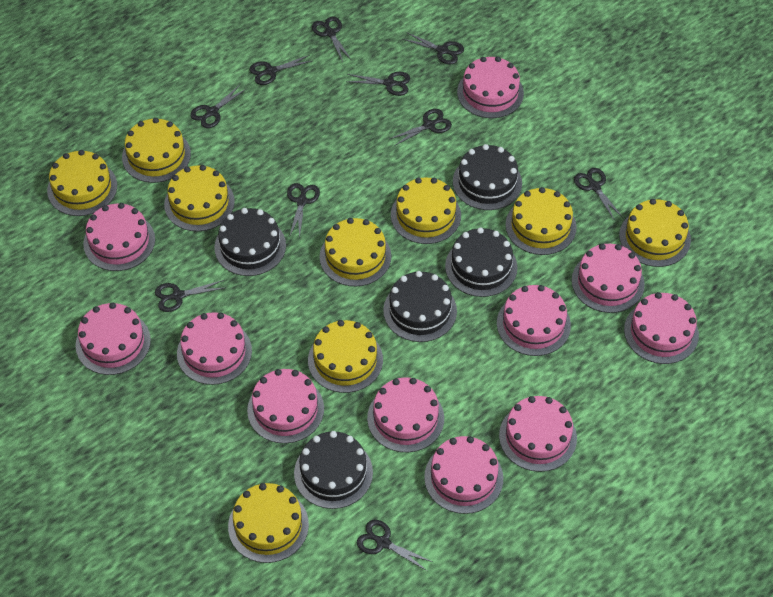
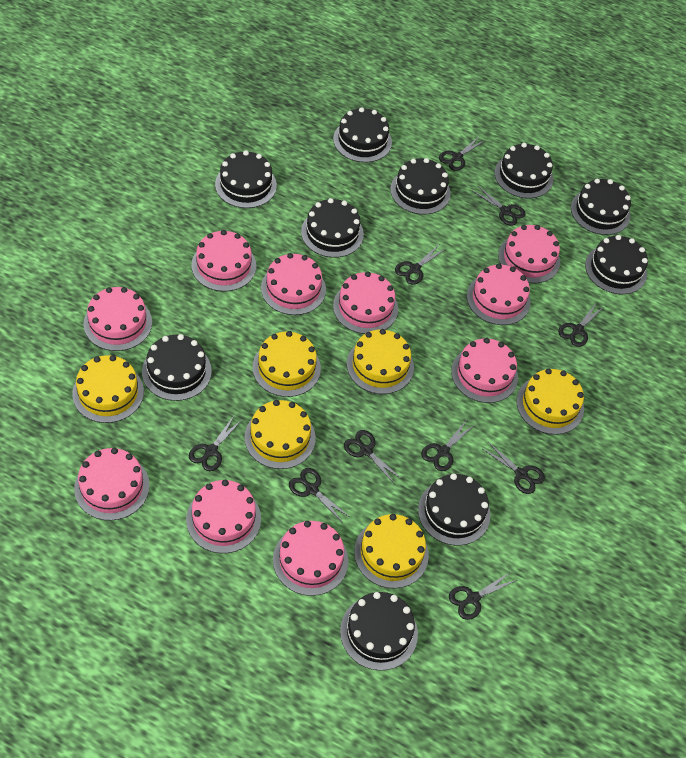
black cake: 5 -> 10
pink cake: 11 -> 10
yellow cake: 9 -> 6

